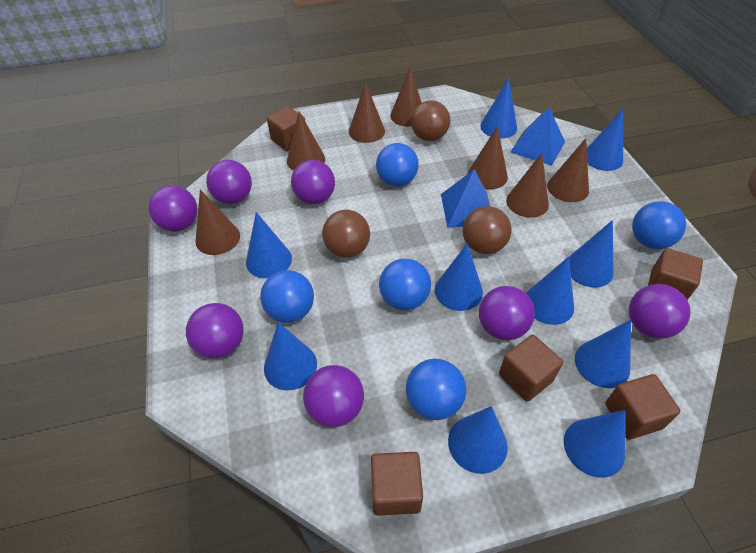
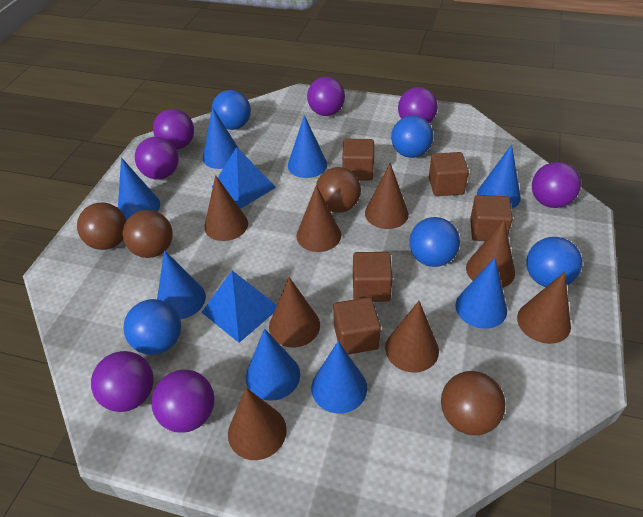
blue cone: 10 -> 8
brown ball: 3 -> 4
brown cone: 7 -> 8

